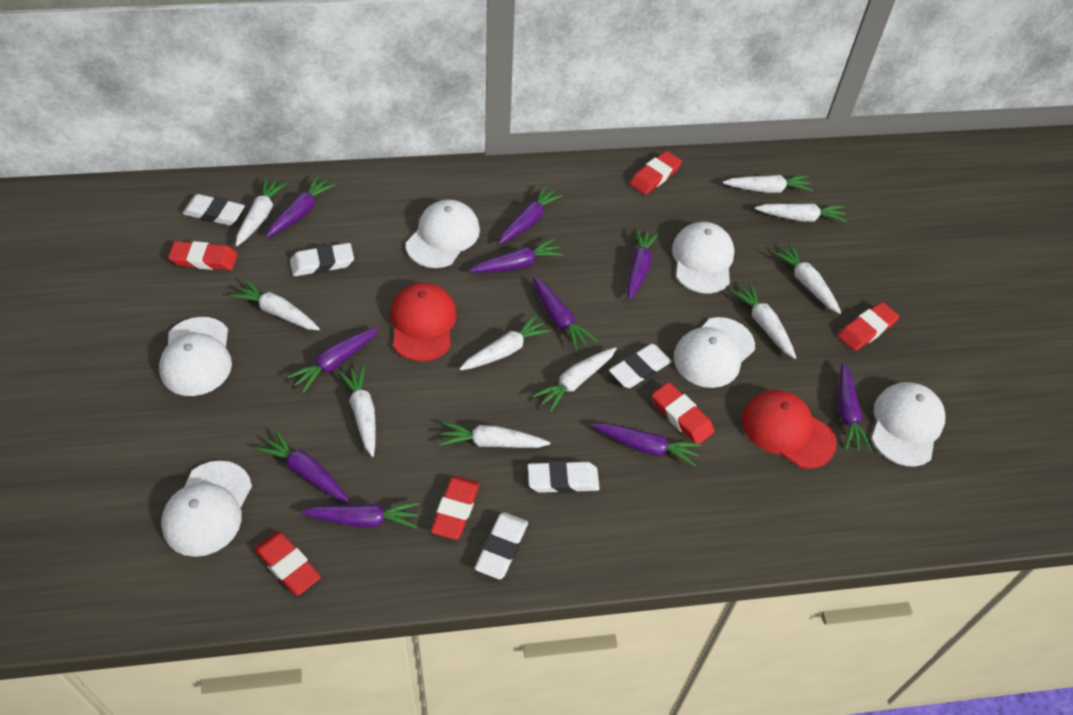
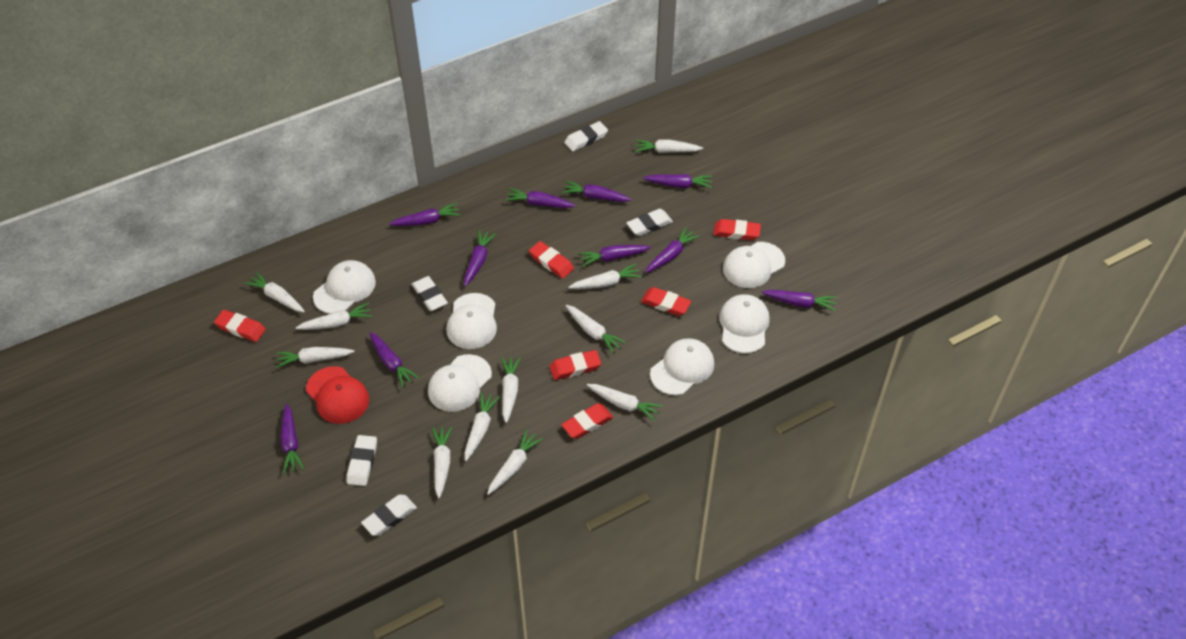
red cap: 2 -> 1
white carrot: 10 -> 11

